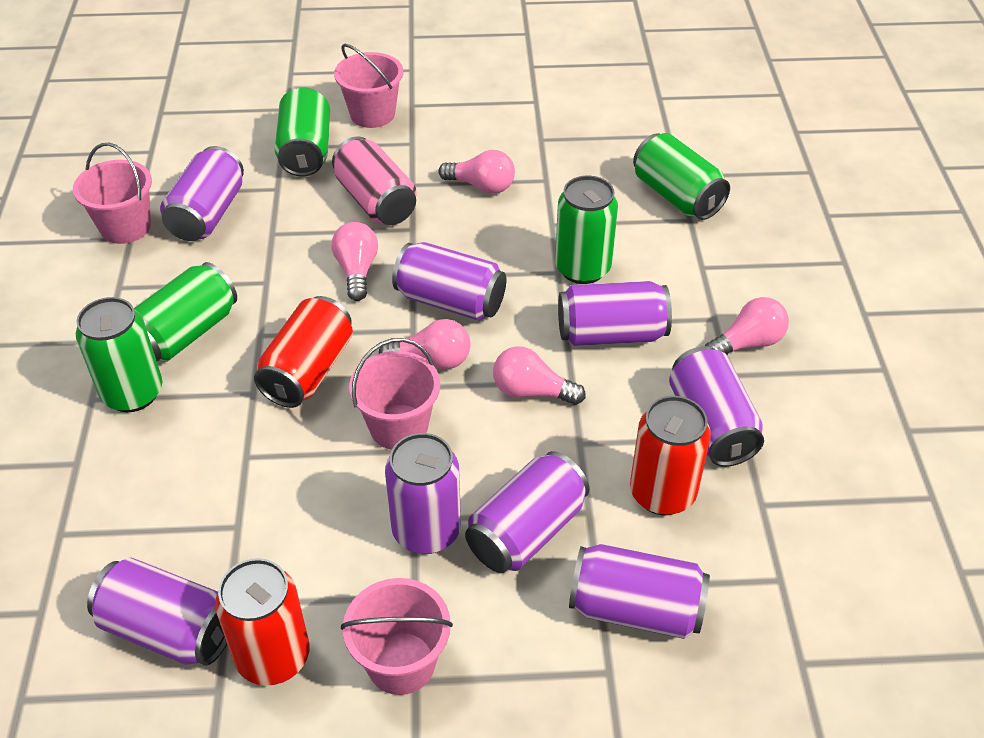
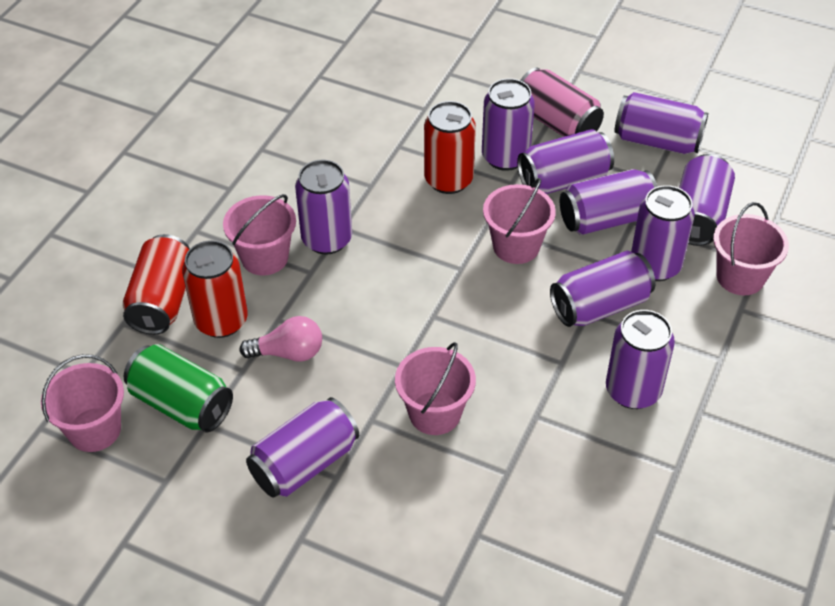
green can: 5 -> 1
pink bucket: 4 -> 5
pink light bulb: 5 -> 1
purple can: 8 -> 10

